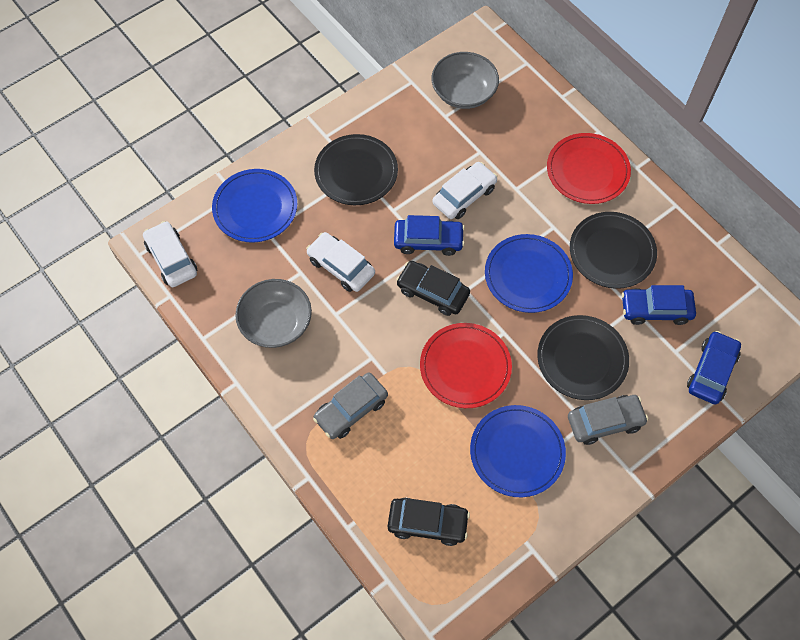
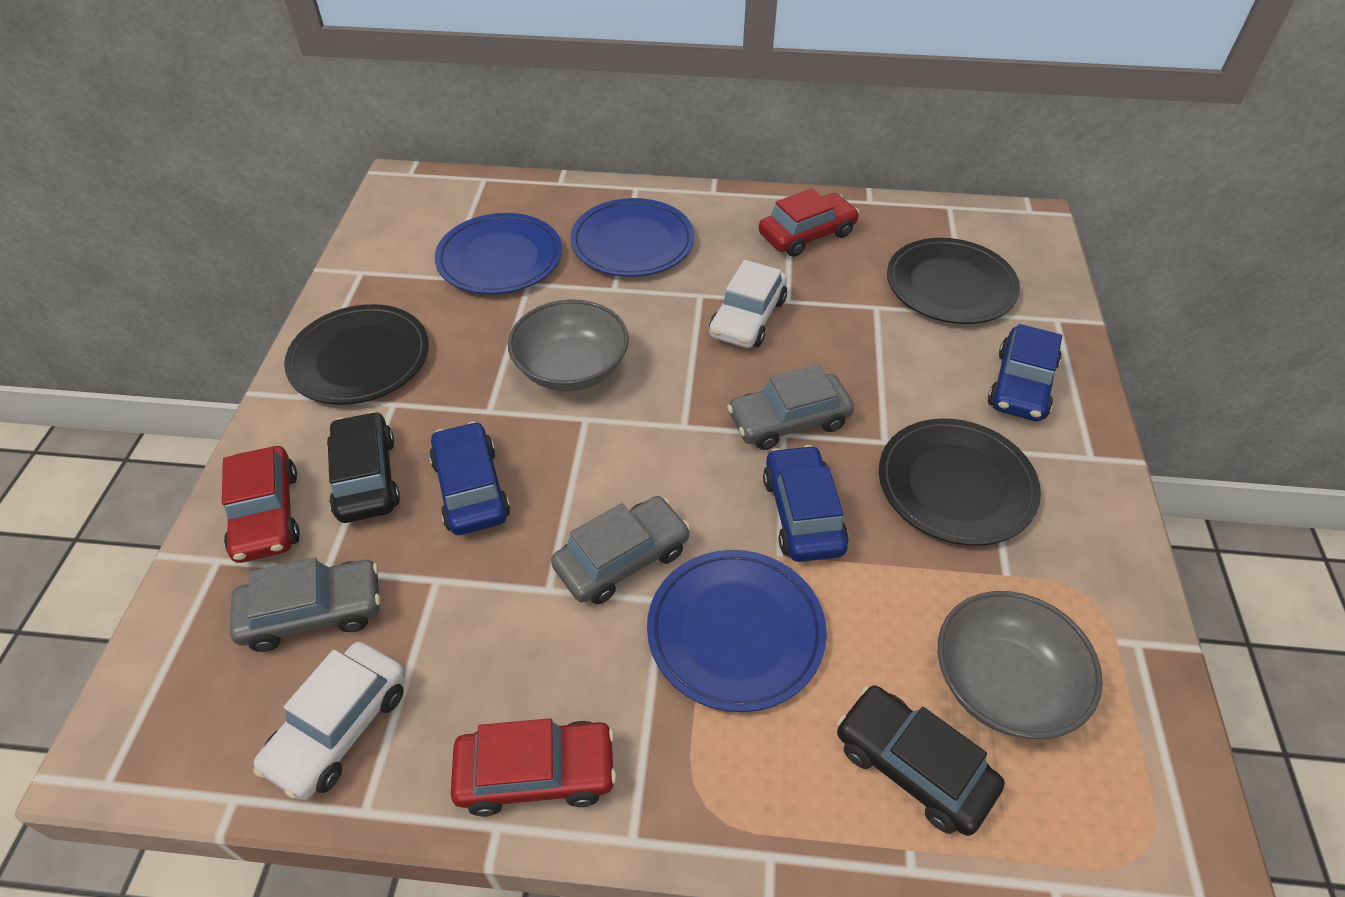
grey car: 2 -> 3
red car: 0 -> 3
red plate: 2 -> 0
white car: 3 -> 2

